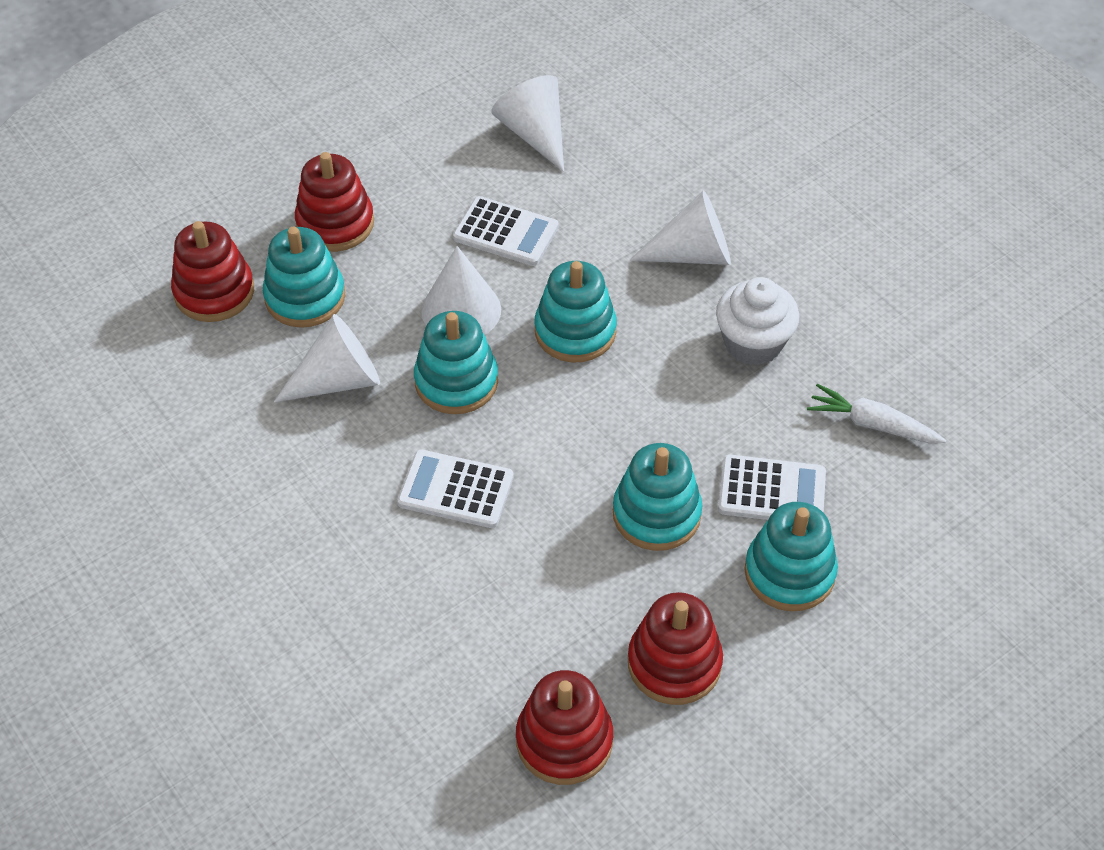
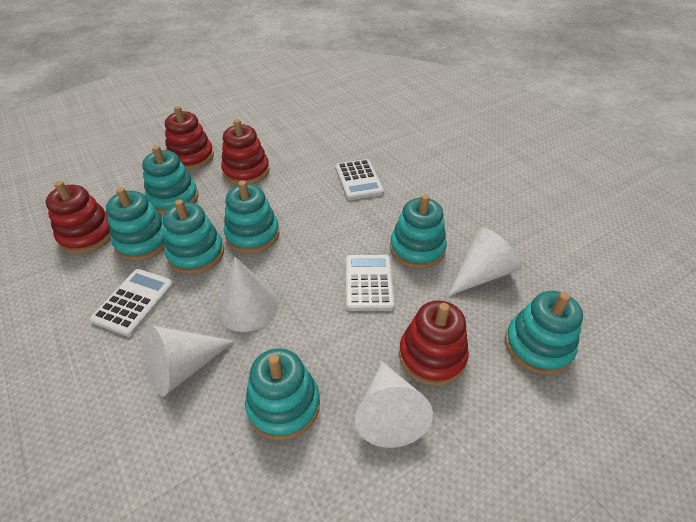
turquoise stacking toy: 5 -> 7
white carrot: 1 -> 0
white cupcake: 1 -> 0

